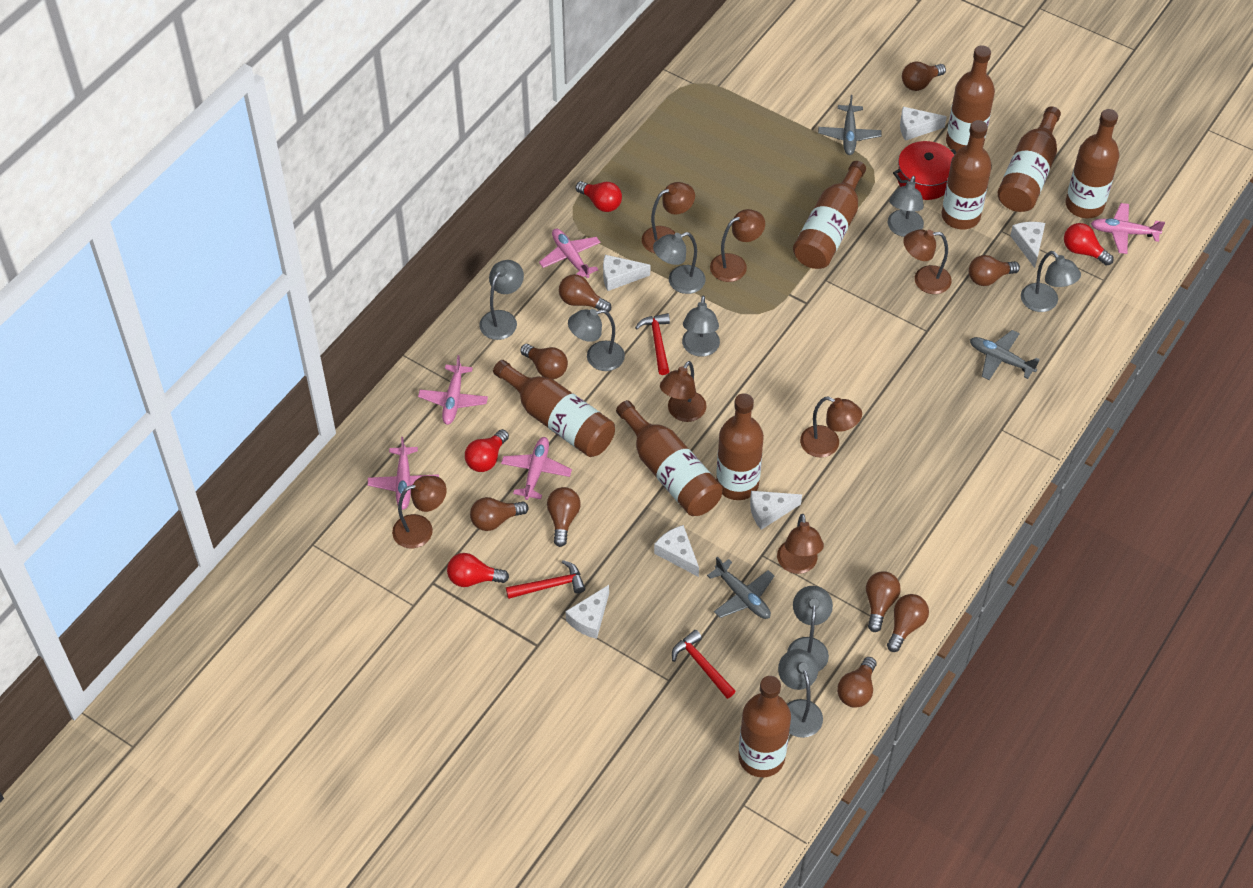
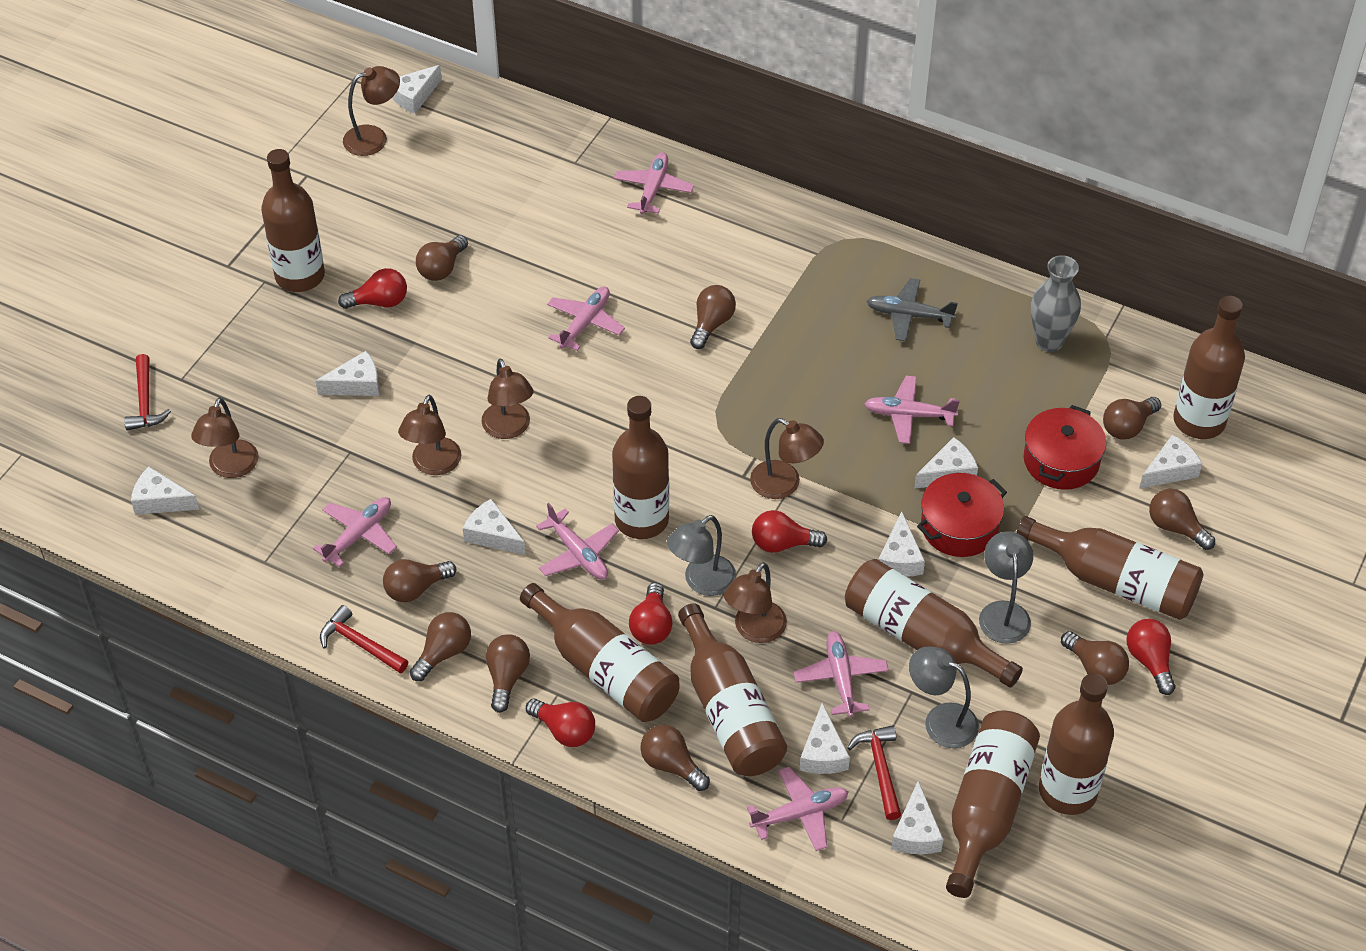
brown lamp: 7 -> 6
grey lamp: 8 -> 3
grey plane: 3 -> 1
grey vase: 0 -> 1
pink plane: 5 -> 7
red light bulb: 4 -> 5
red pot: 1 -> 2
white cheese: 6 -> 9

